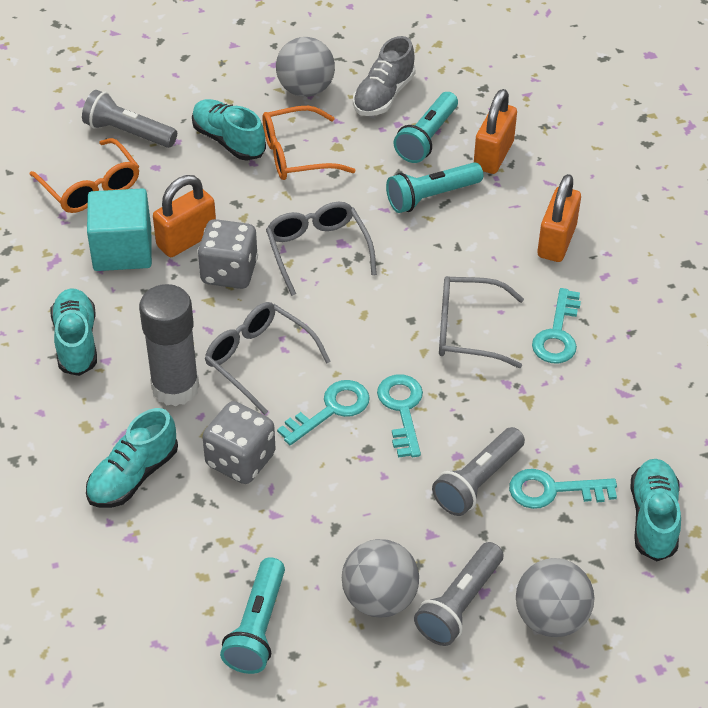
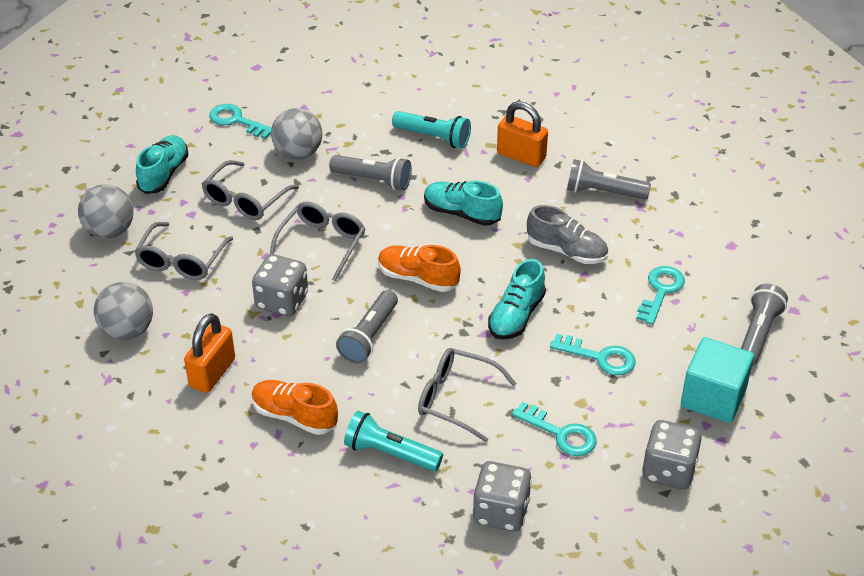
grey dice: 2 -> 3
grey flashlight: 3 -> 4
grey glasses: 3 -> 4
grey glue stick: 1 -> 0
orange glasses: 2 -> 0
orange padlock: 3 -> 2
orange shoe: 0 -> 2
turquoise flashlight: 3 -> 2
turquoise shoe: 4 -> 3

